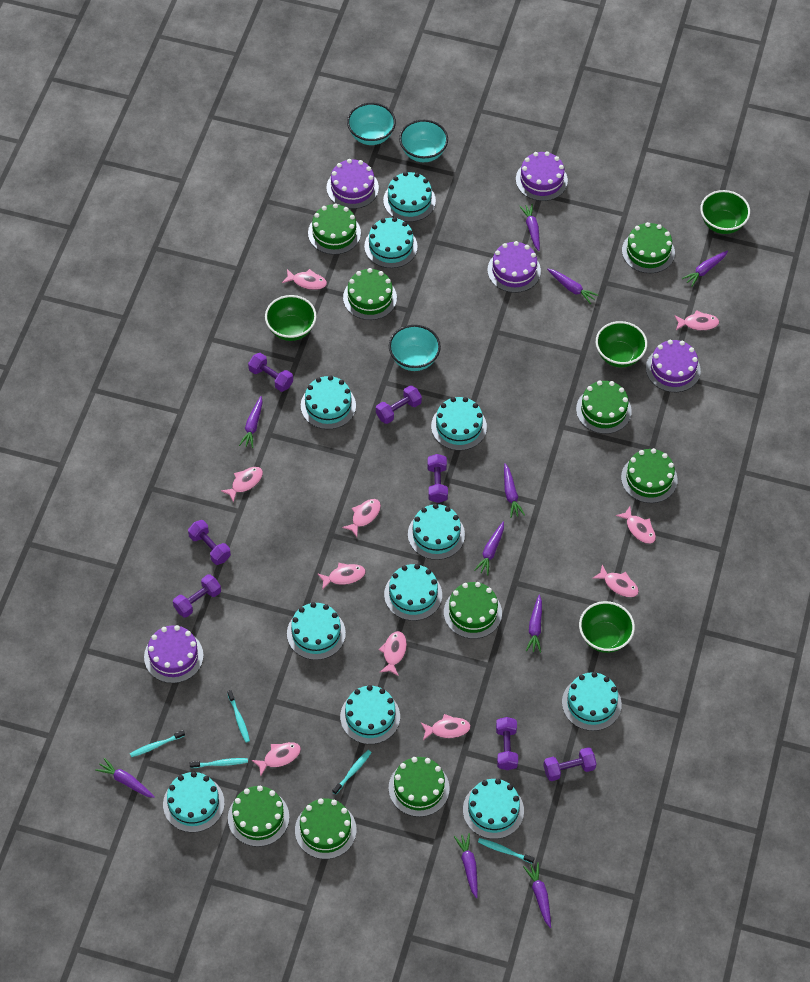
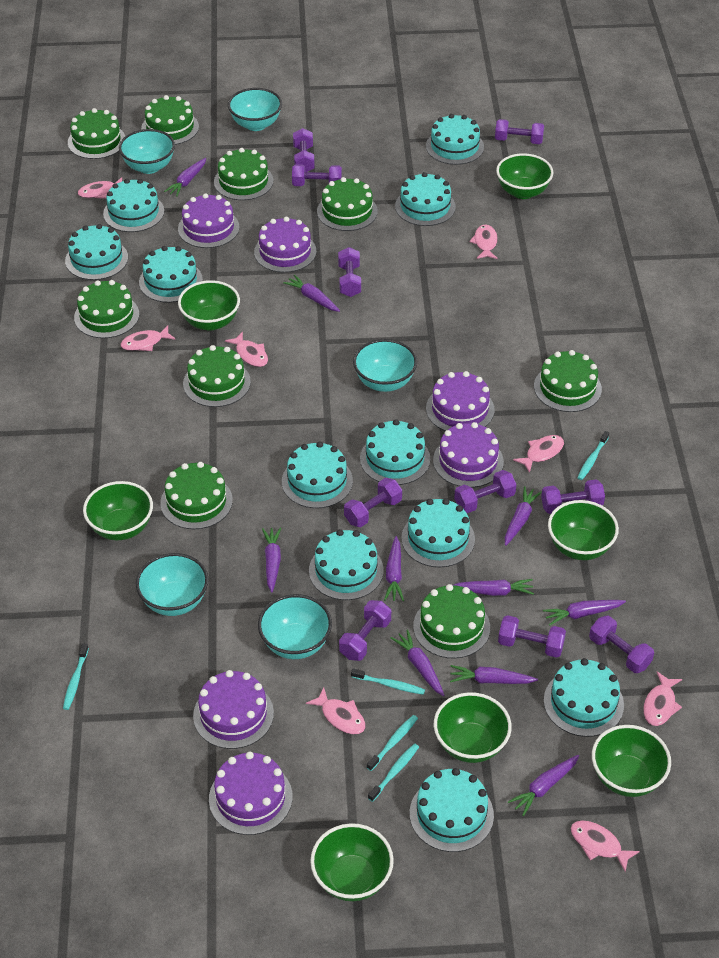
green bowl: 4 -> 7
pink fish: 10 -> 8
purple cake: 5 -> 6
purple dumbbell: 7 -> 10
turquoise bowl: 3 -> 5

